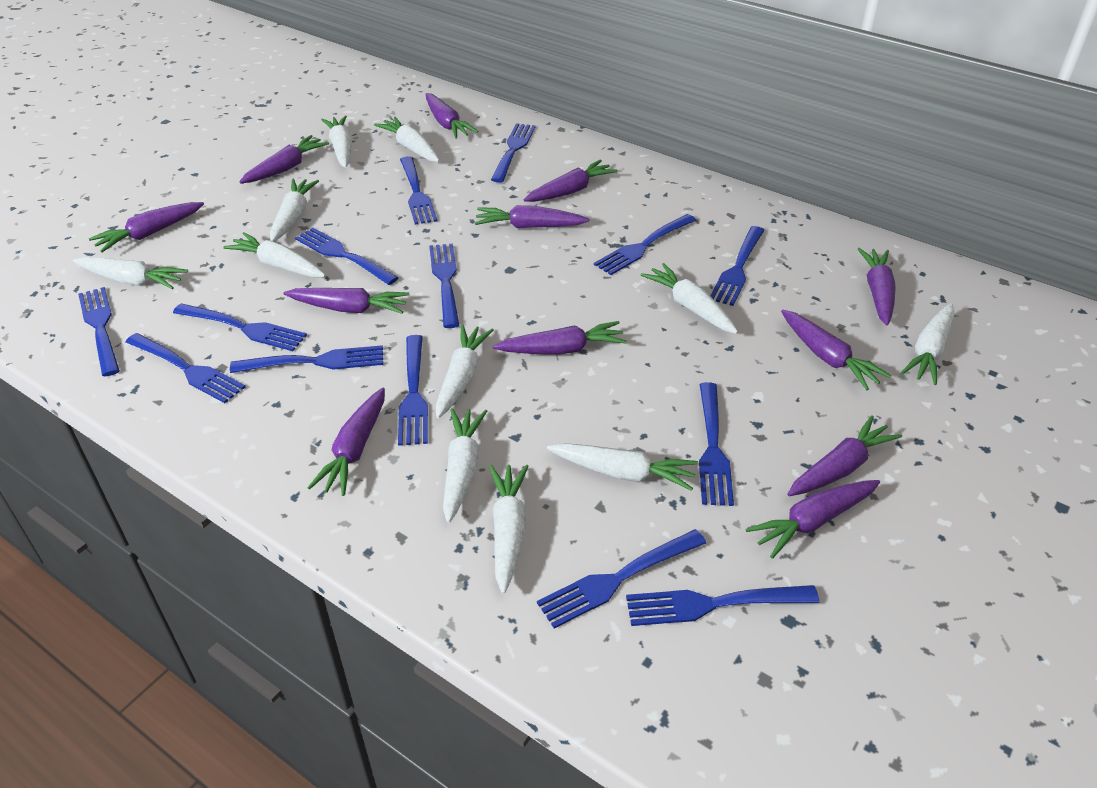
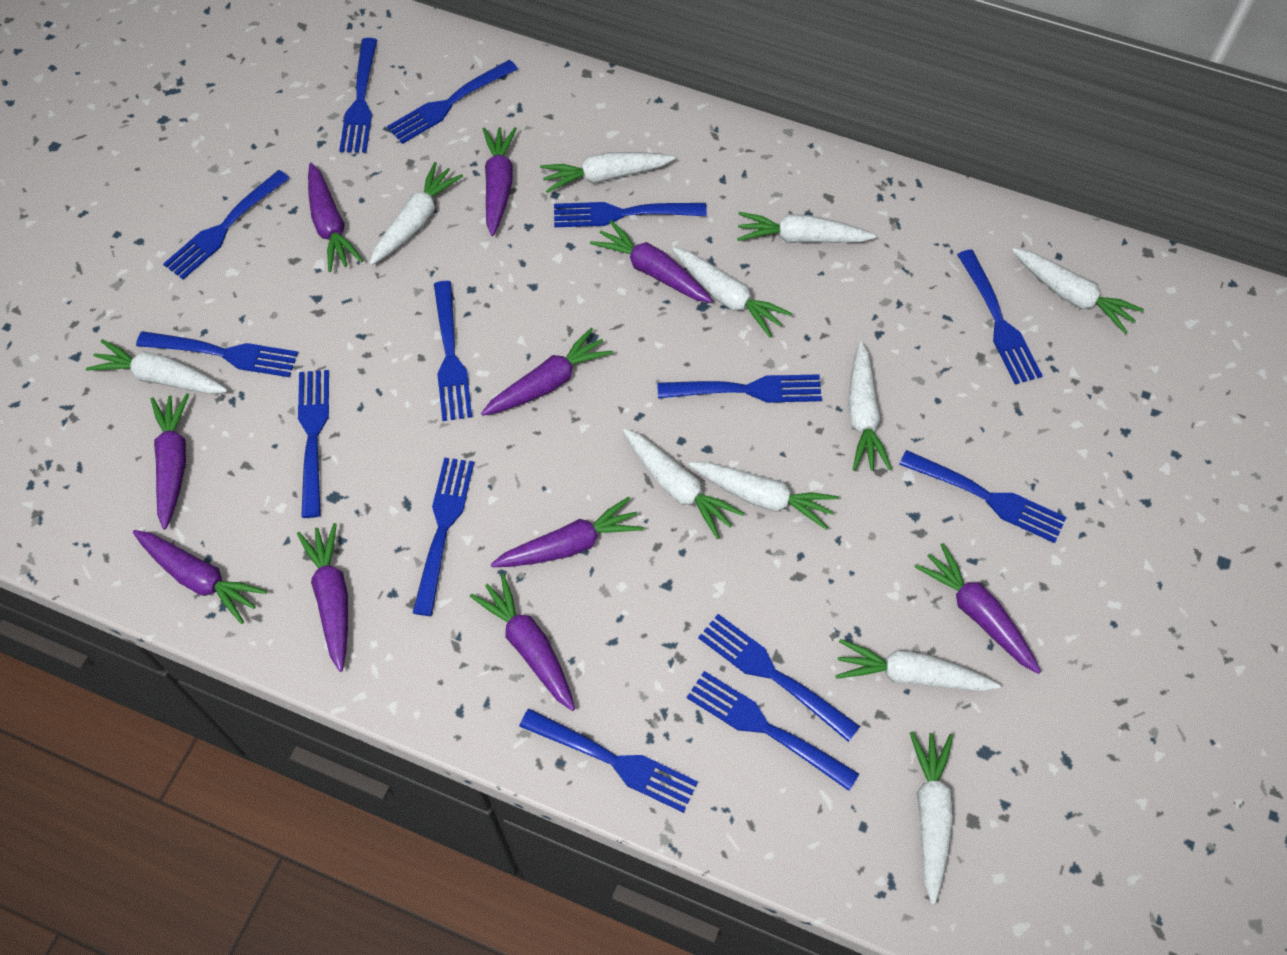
purple carrot: 12 -> 10

